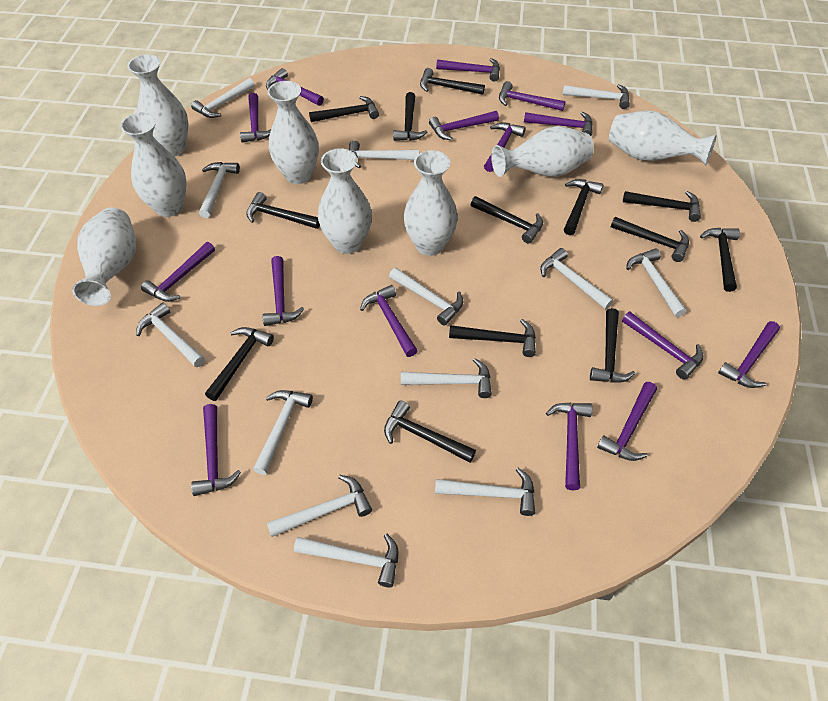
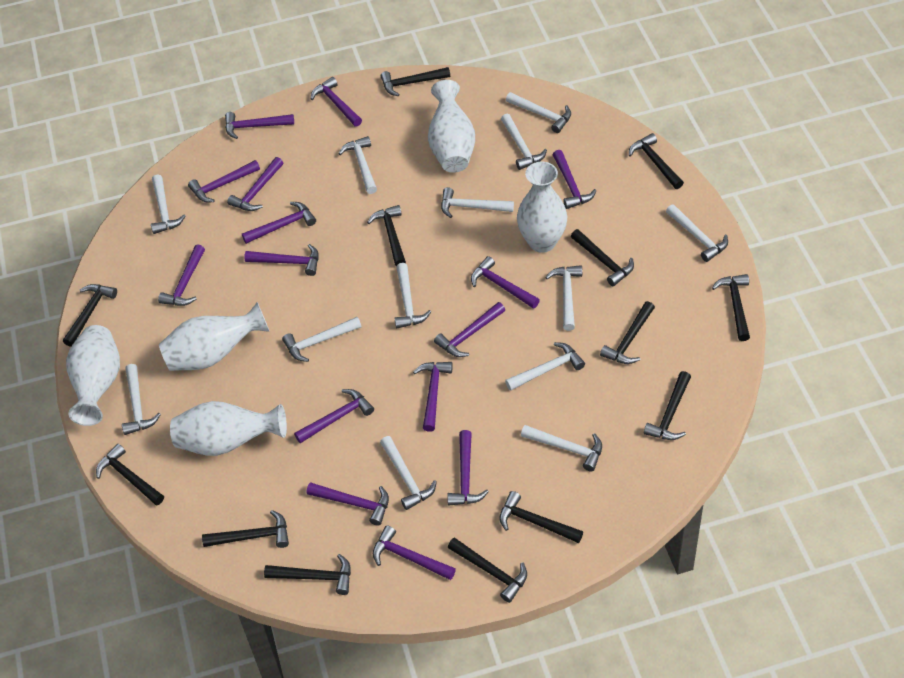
white vase: 8 -> 5

